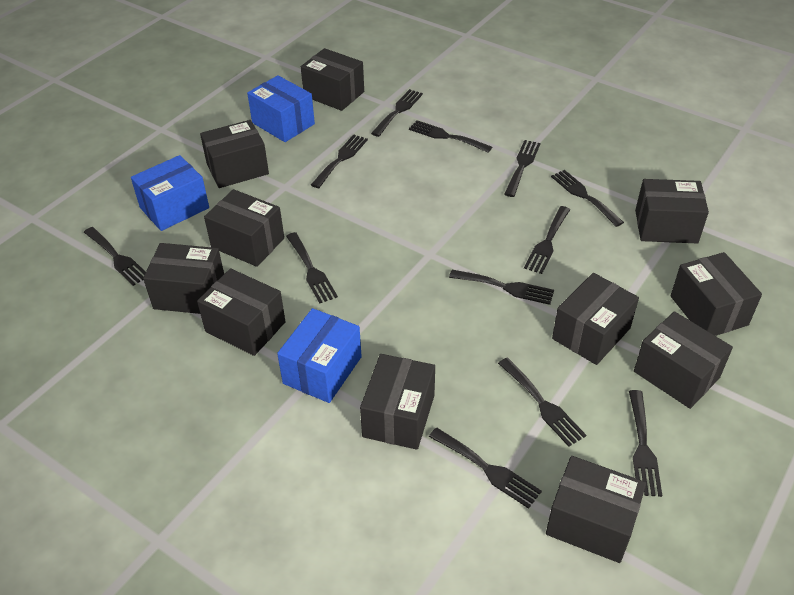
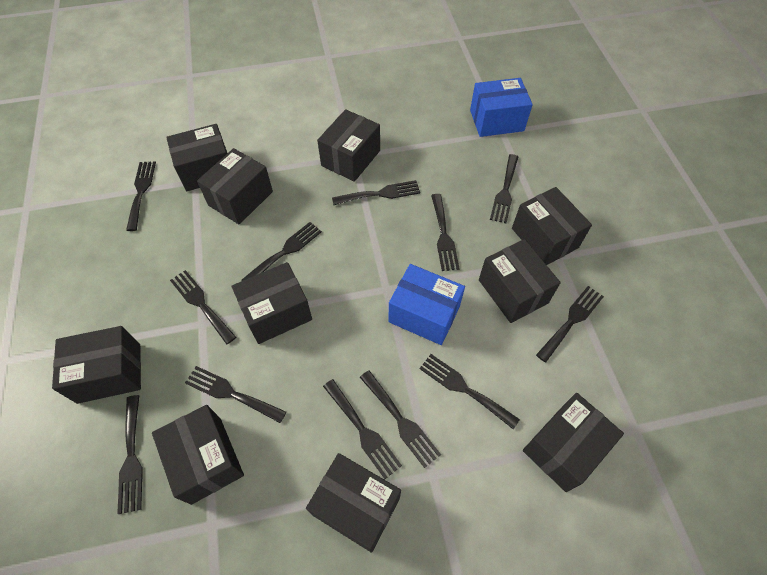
black box: 11 -> 10
blue box: 3 -> 2

